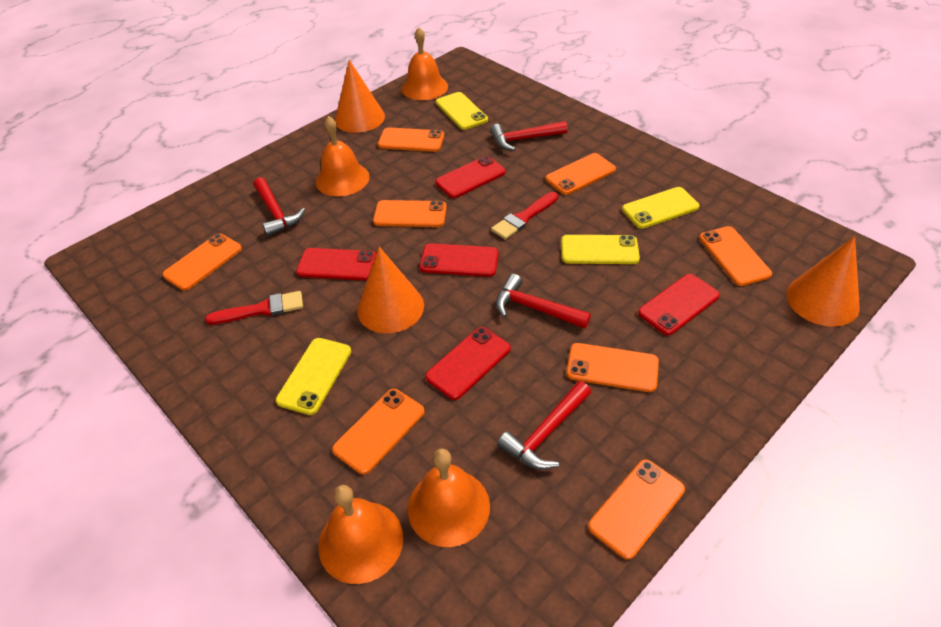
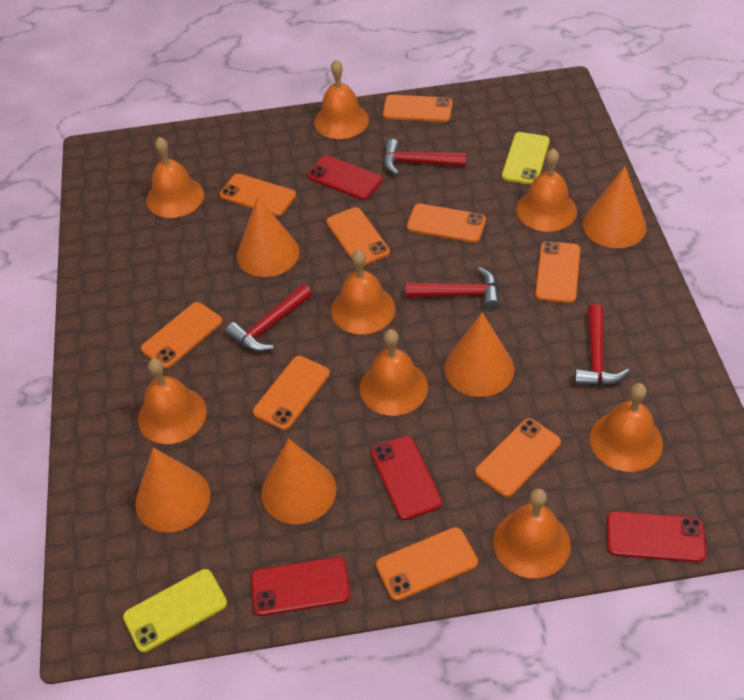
orange bell: 4 -> 8
orange cone: 3 -> 5
orange phone: 8 -> 9
red brush: 2 -> 0
red phone: 5 -> 4
yellow phone: 4 -> 2

